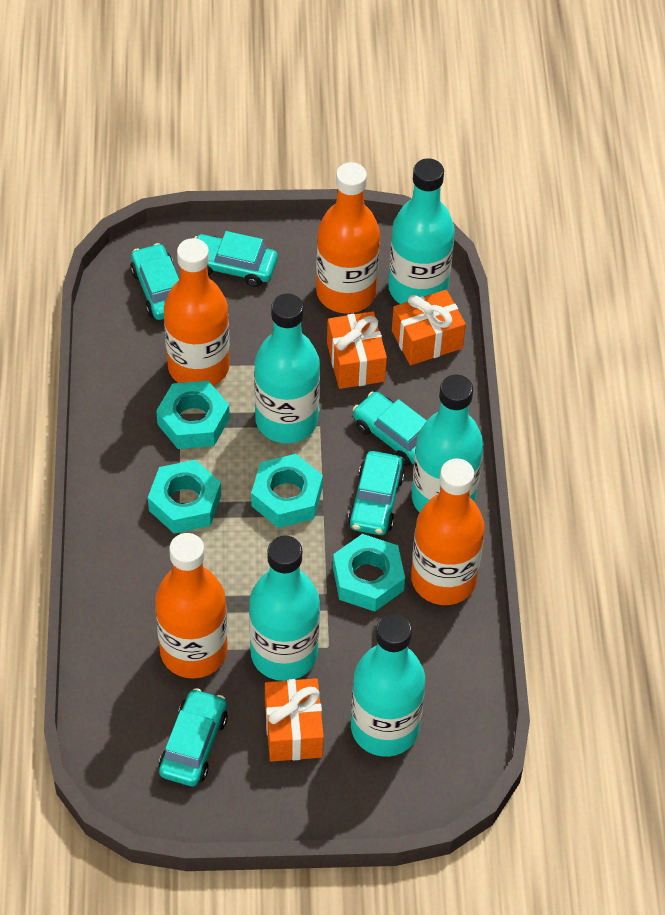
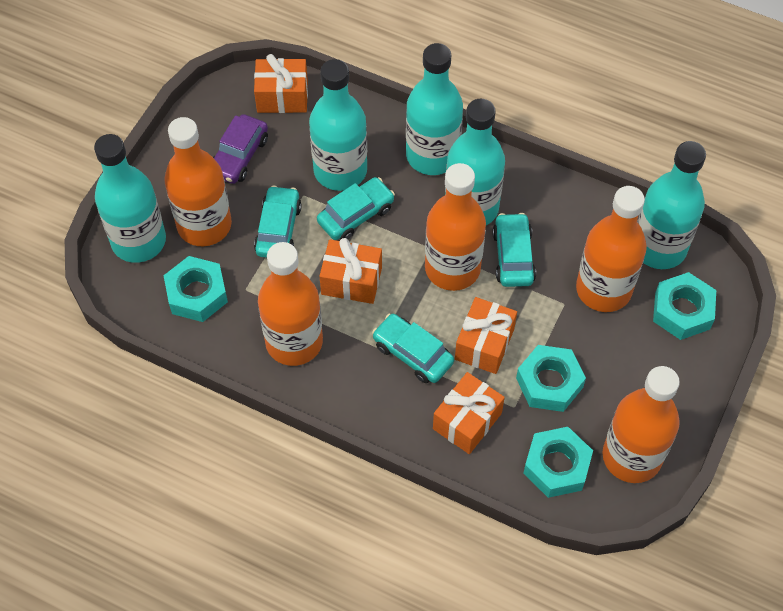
orange bottle: 4 -> 5
orange gift: 3 -> 4
purple car: 0 -> 1
turquoise car: 5 -> 4

